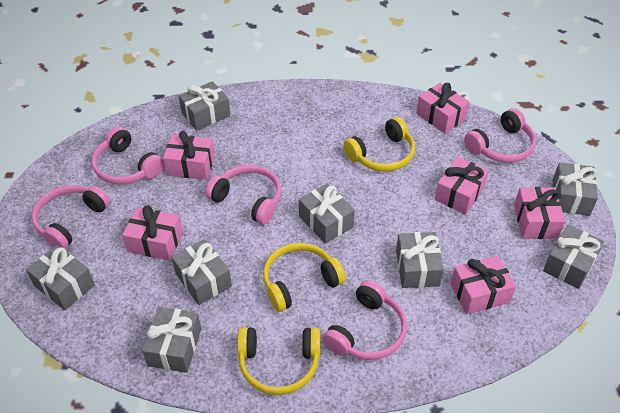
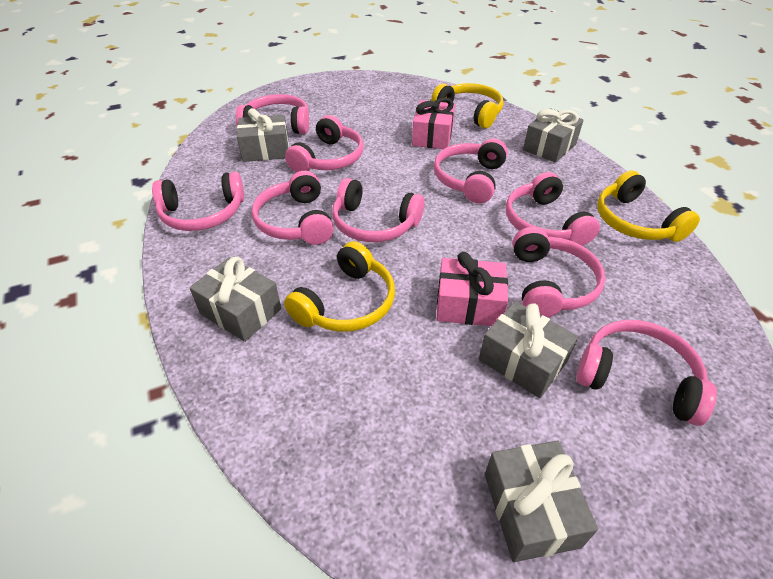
grey gift: 8 -> 5
pink gift: 6 -> 2
pink headphones: 5 -> 9

